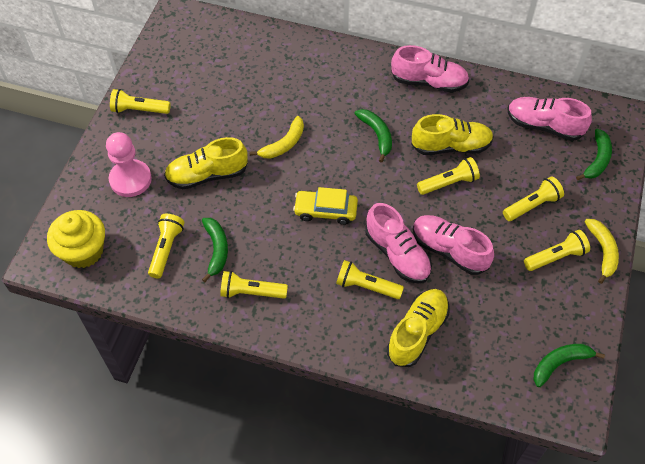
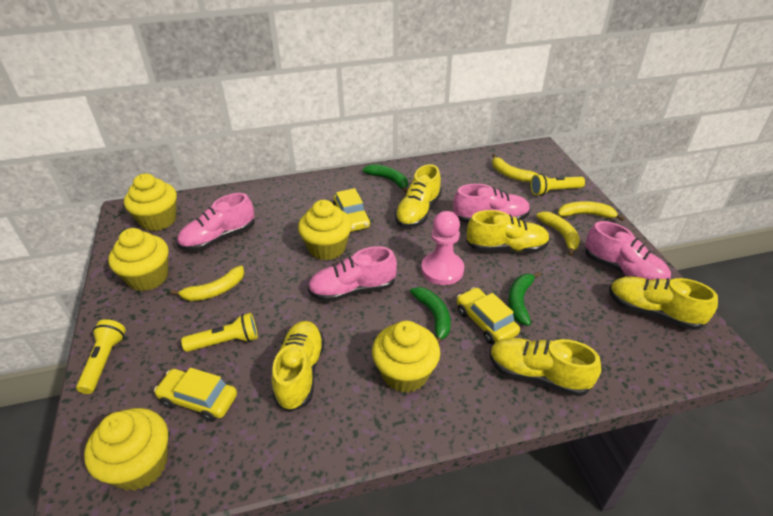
green banana: 4 -> 3
yellow banana: 2 -> 4
yellow car: 1 -> 3
yellow cupcake: 1 -> 5
yellow flashlight: 7 -> 3
yellow shoe: 3 -> 5

